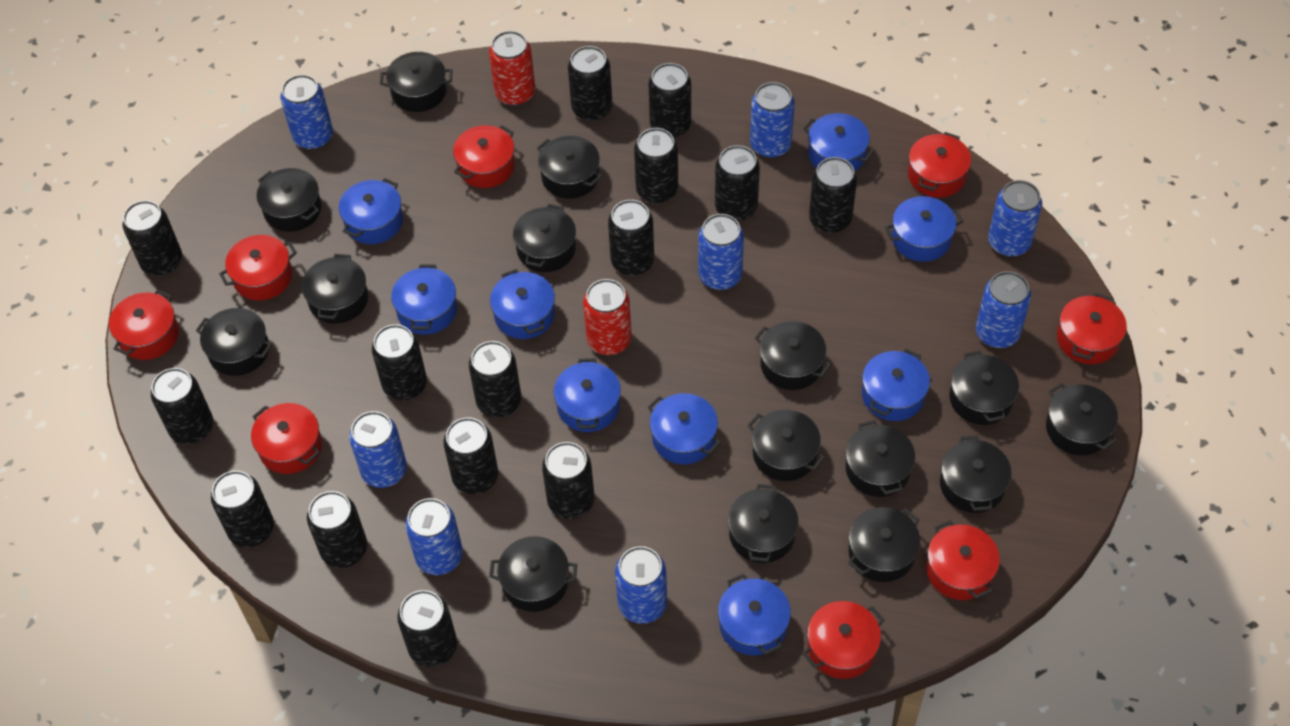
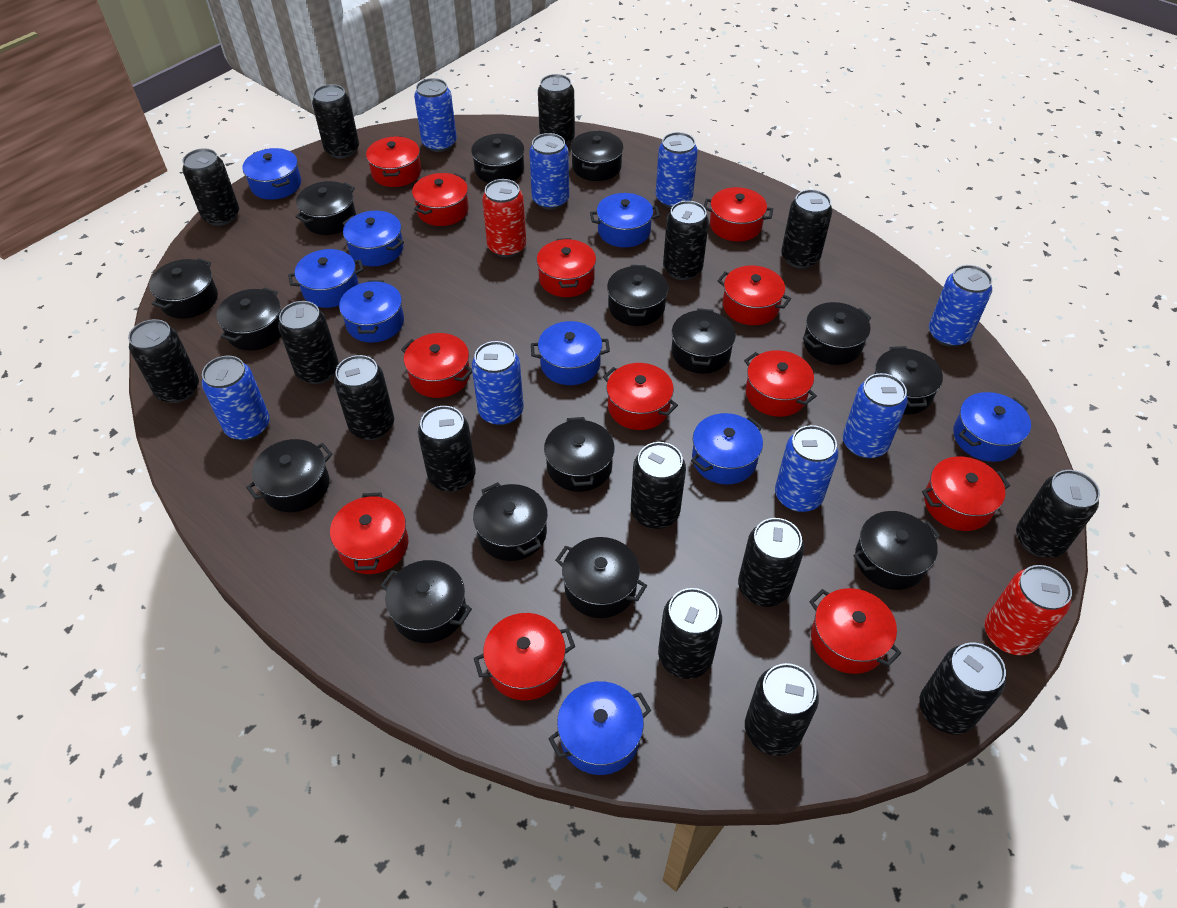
red pot: 8 -> 12

